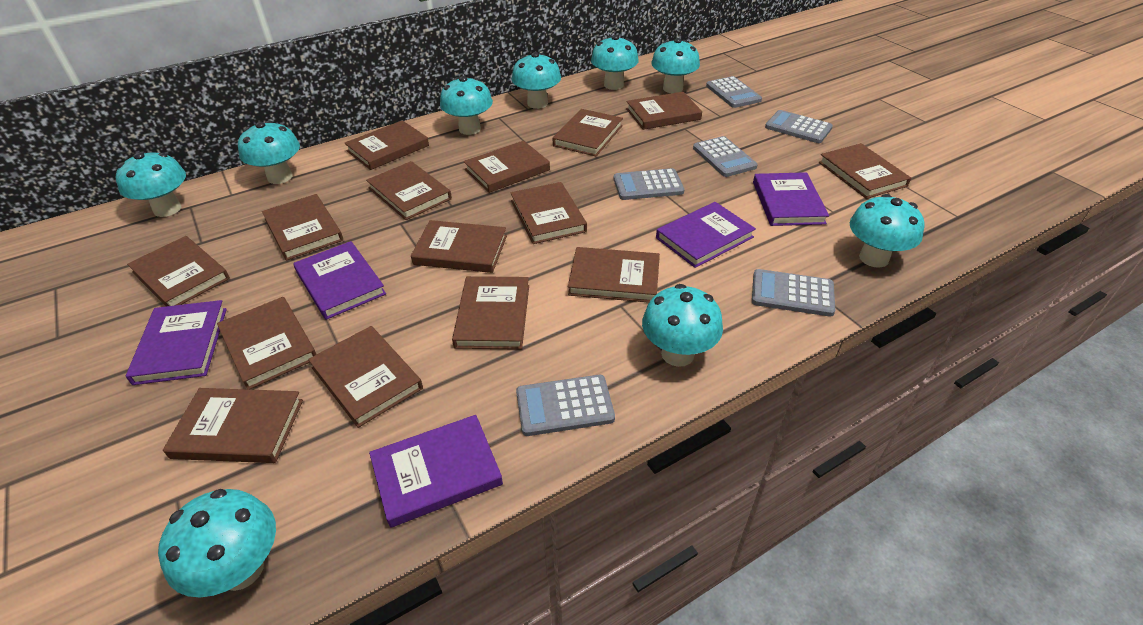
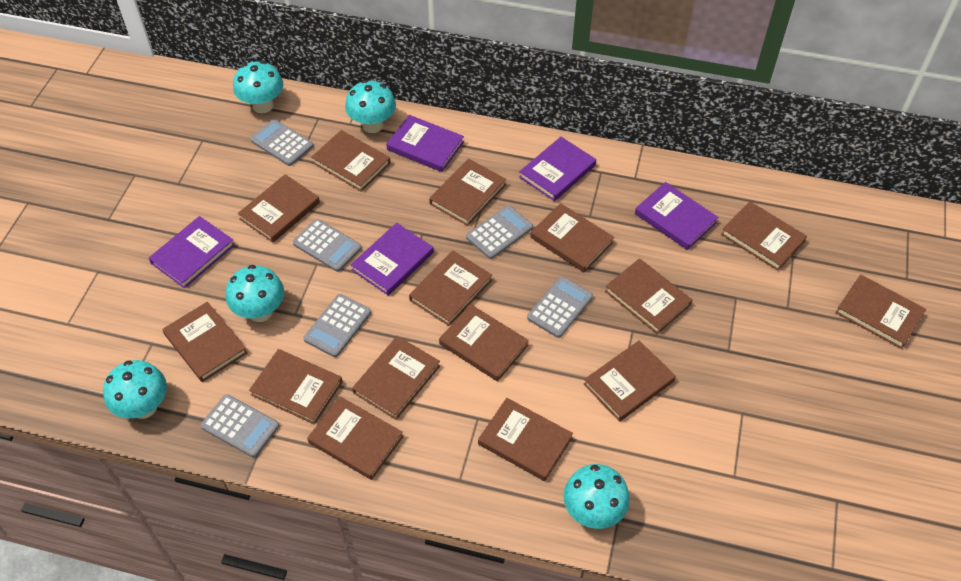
turquoise mushroom: 9 -> 5

